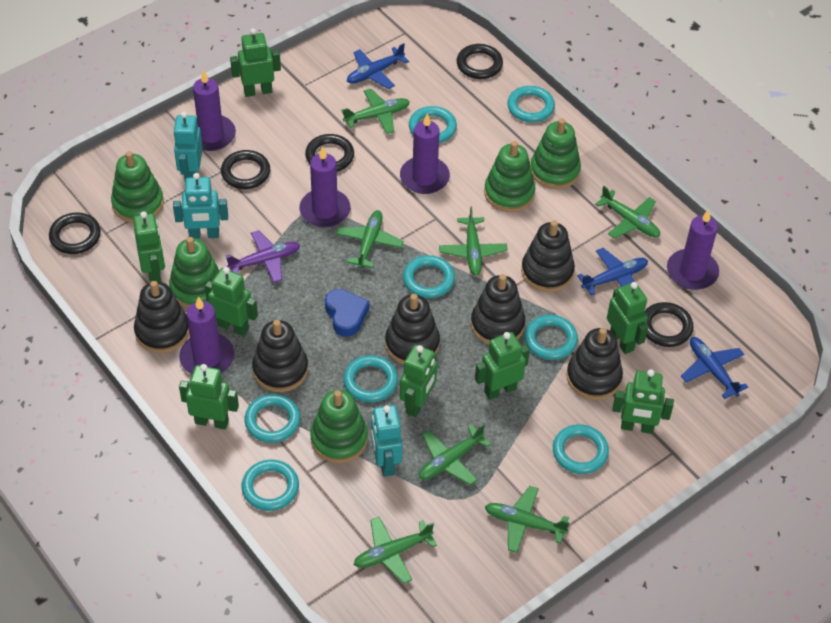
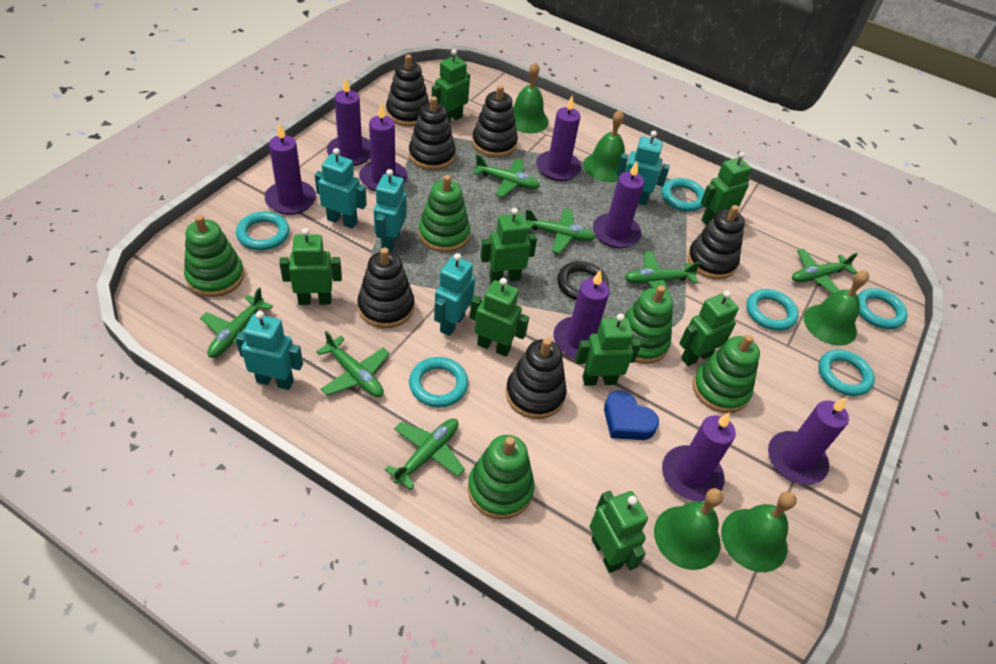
black ring: 5 -> 1
blue plane: 3 -> 0
green bell: 0 -> 5
purple candle: 5 -> 8
purple plane: 1 -> 0
turquoise ring: 8 -> 6
turquoise robot: 3 -> 5

